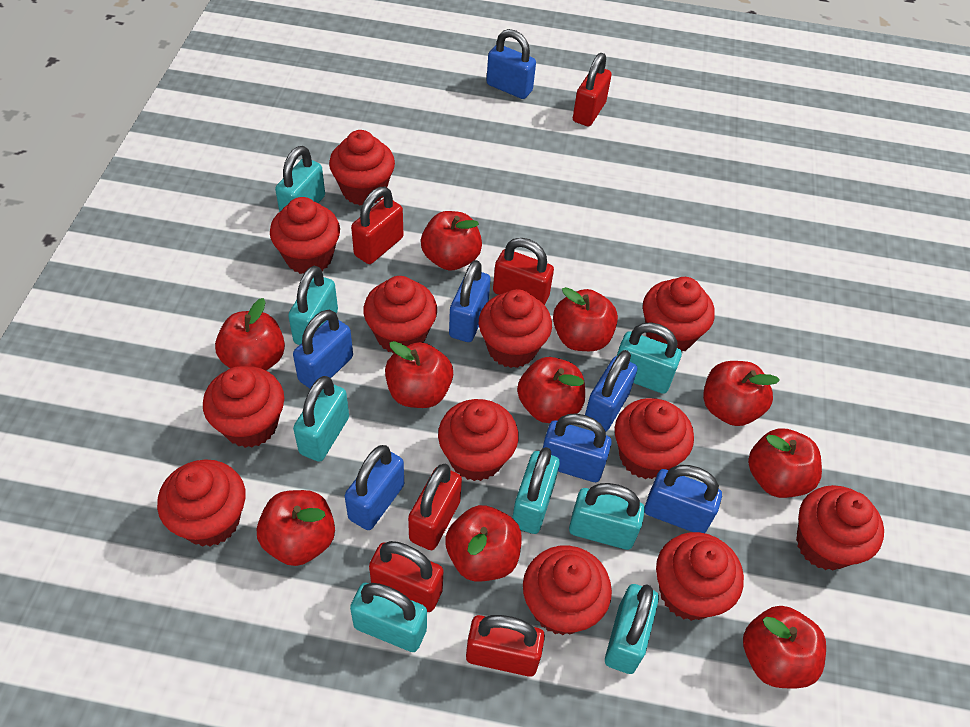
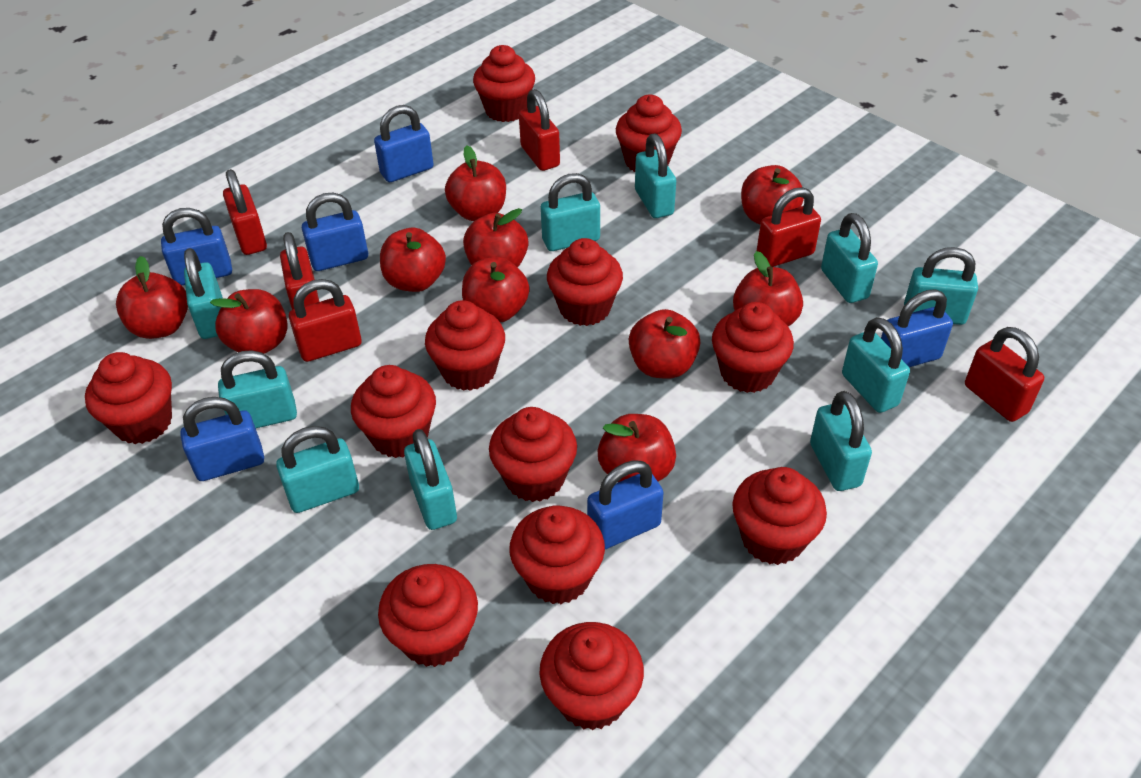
blue padlock: 7 -> 6
turquoise padlock: 8 -> 10

